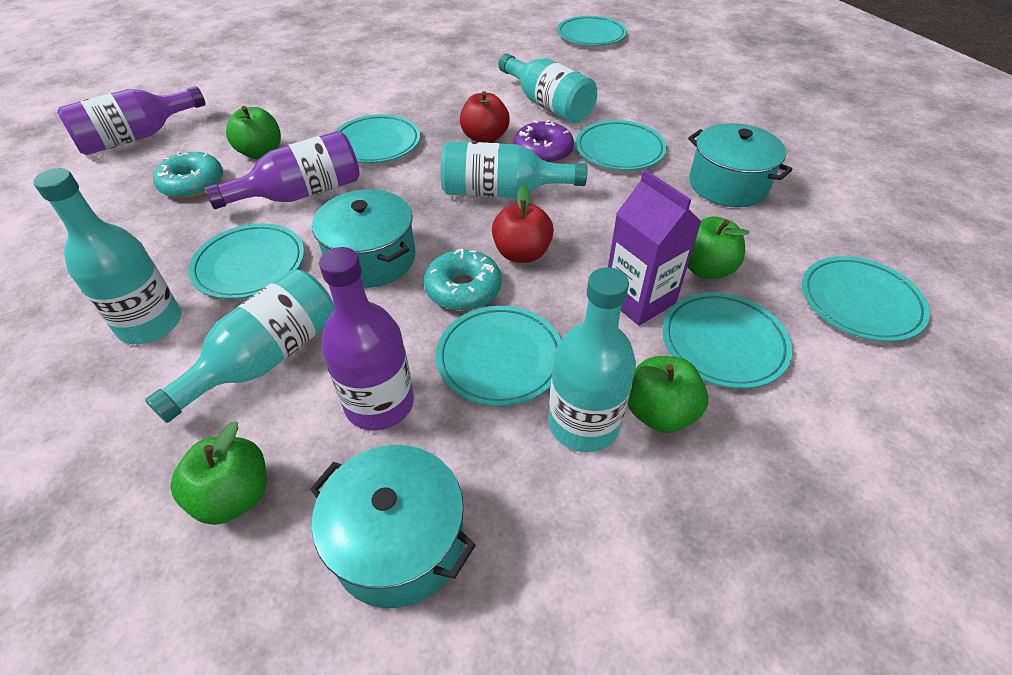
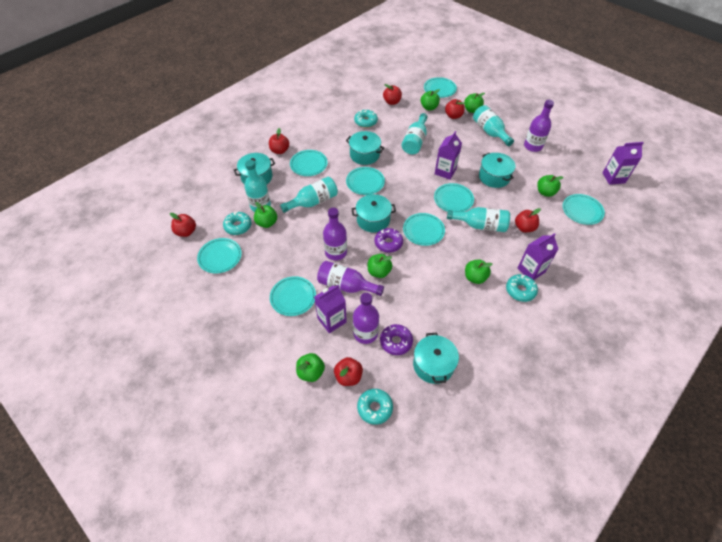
green apple: 4 -> 7
purple bottle: 3 -> 4
purple carton: 1 -> 4
purple donut: 1 -> 2
red apple: 2 -> 6
turquoise donut: 2 -> 4
turquoise plate: 7 -> 8
turquoise pot: 3 -> 5

